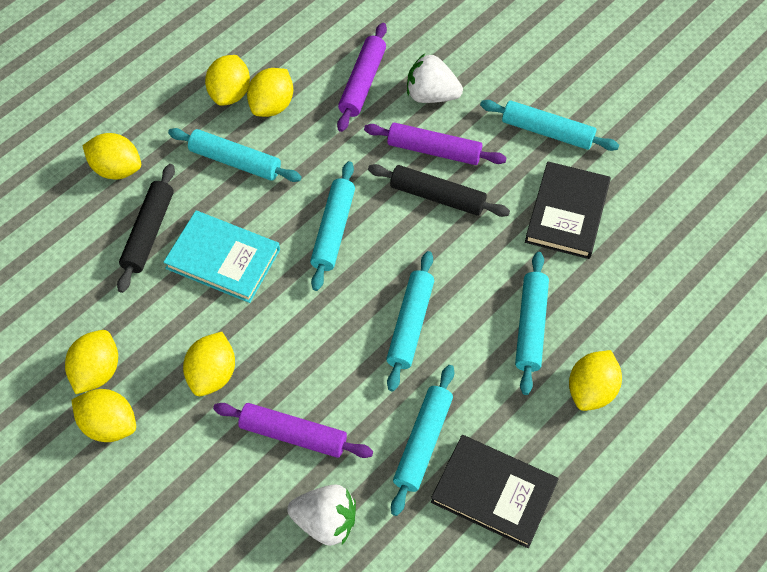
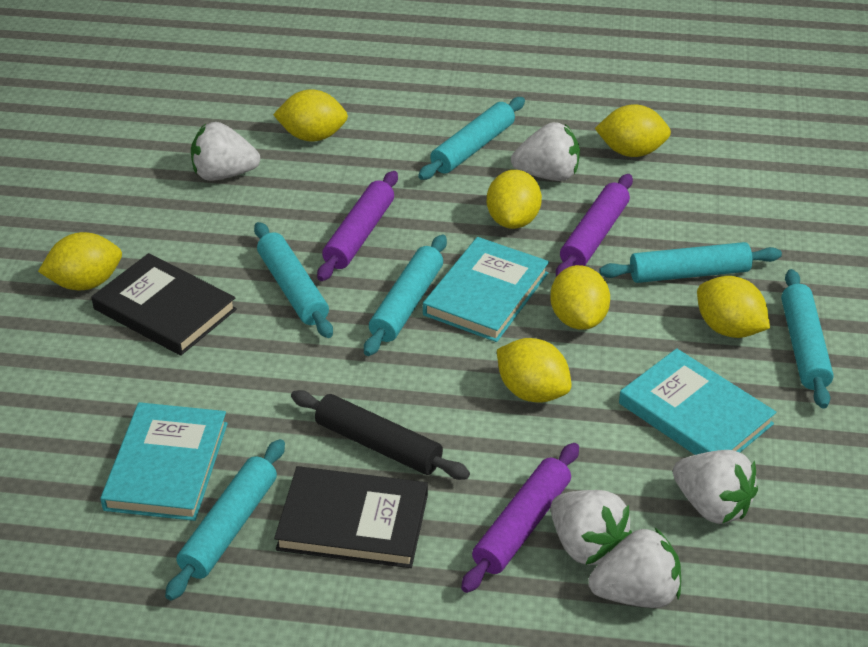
black rolling pin: 2 -> 1
turquoise book: 1 -> 3
white strawberry: 2 -> 5

